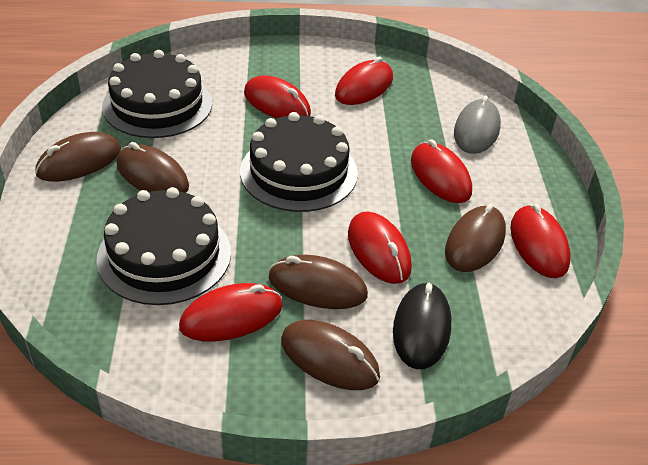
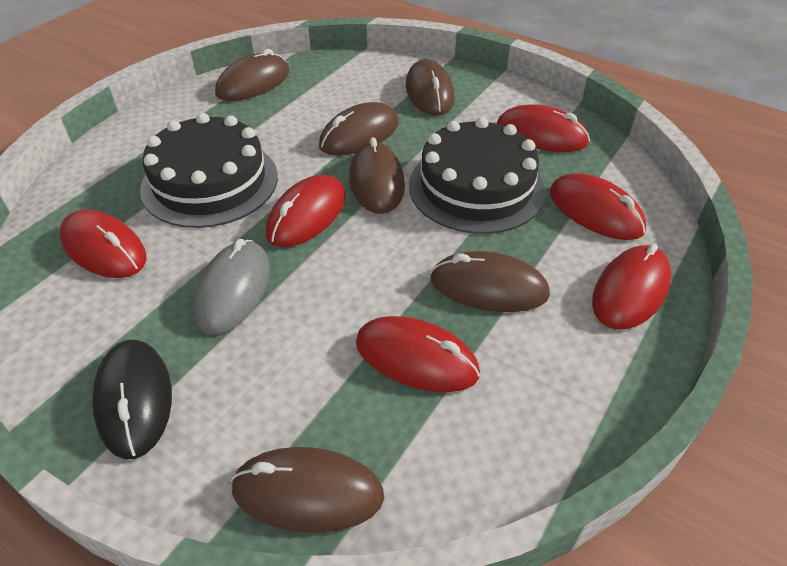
black cake: 3 -> 2
brown mouse: 5 -> 6

